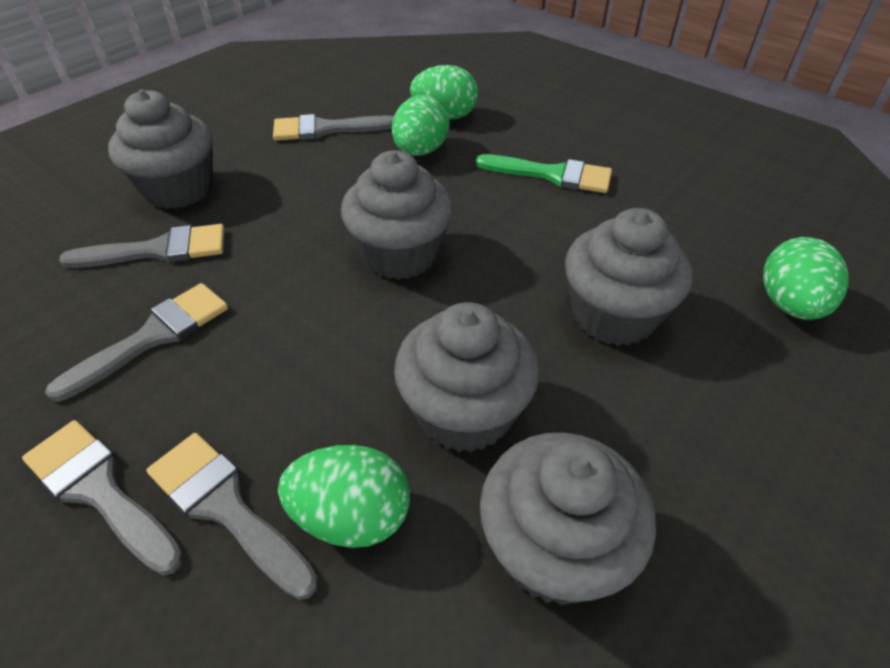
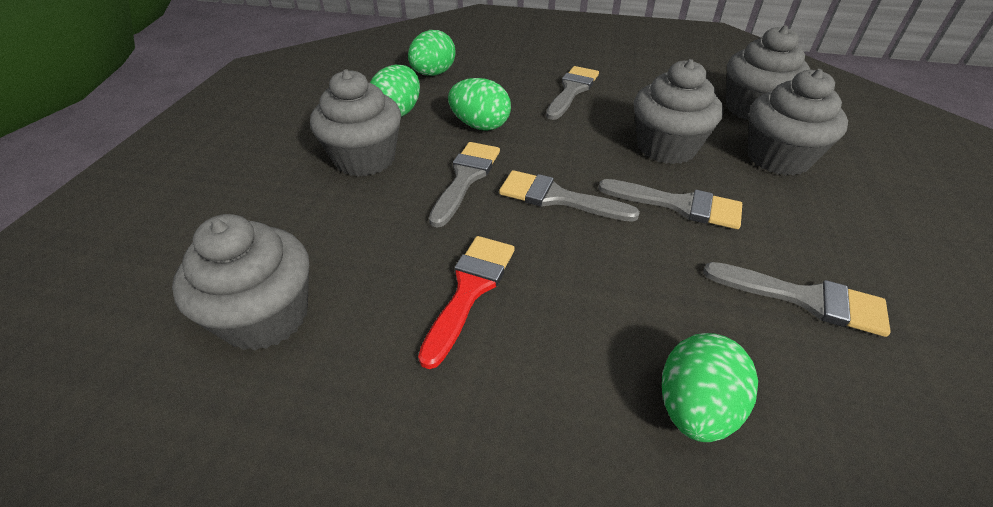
green brush: 1 -> 0
red brush: 0 -> 1

